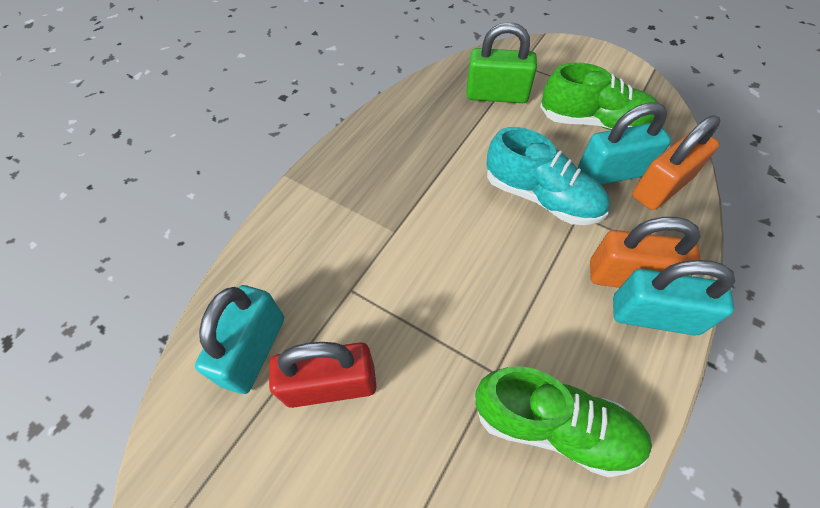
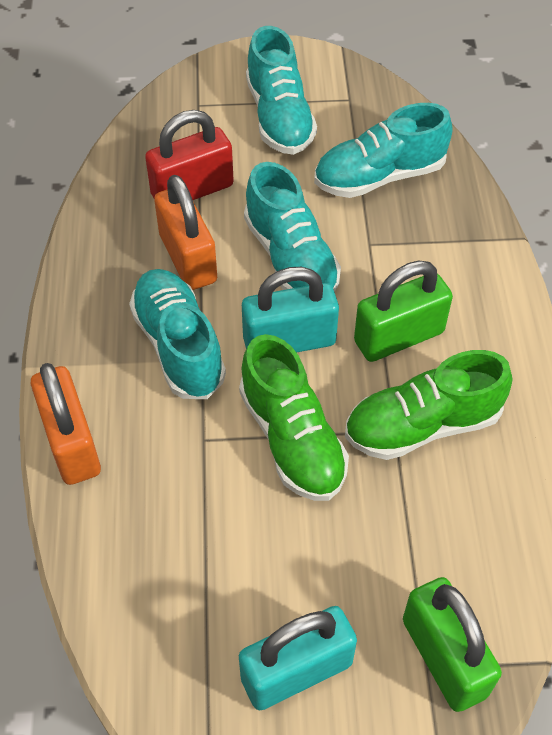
green padlock: 1 -> 2
turquoise padlock: 3 -> 2
turquoise shoe: 1 -> 4

